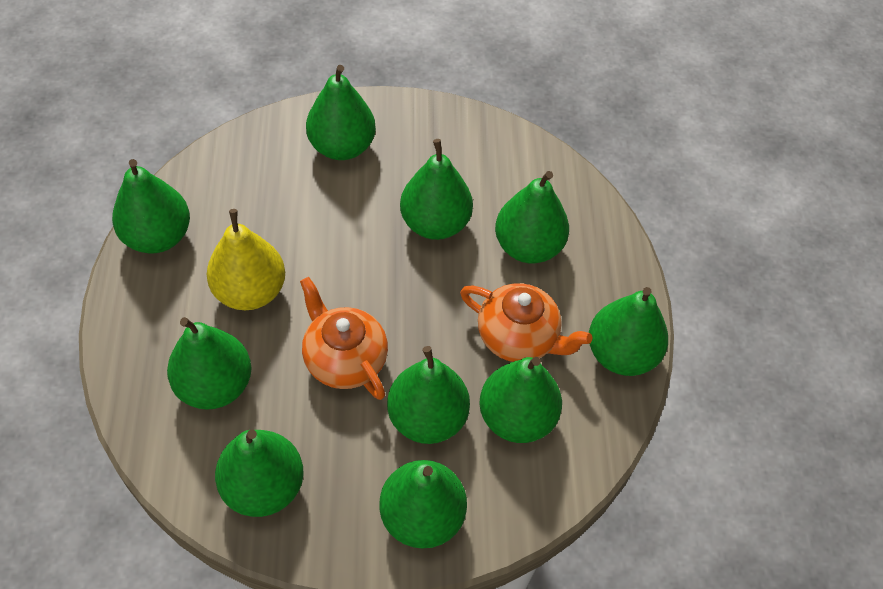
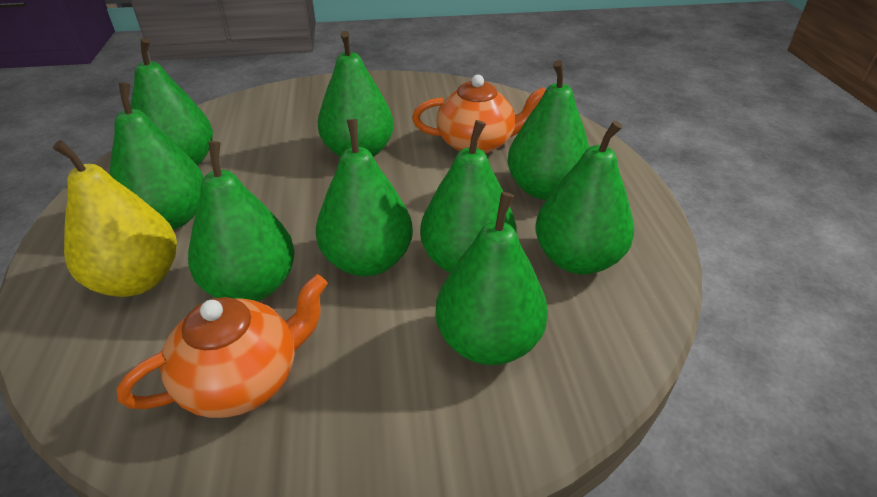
green pear: 10 -> 9

